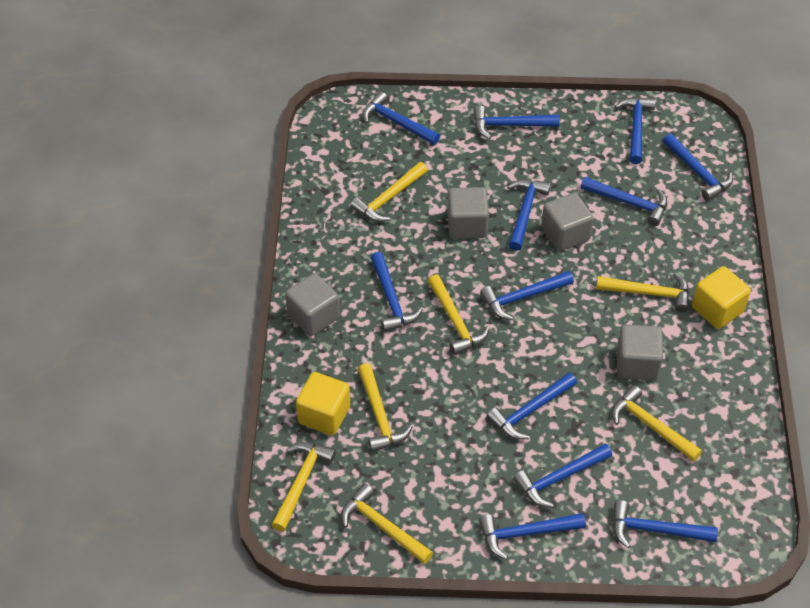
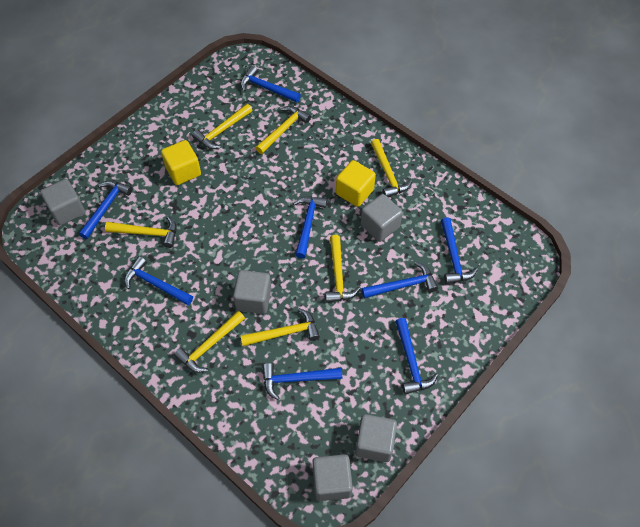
blue hammer: 12 -> 8
grey cube: 4 -> 5

